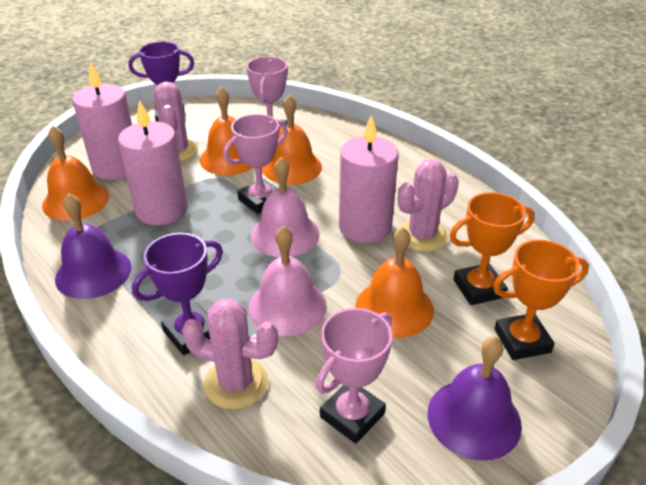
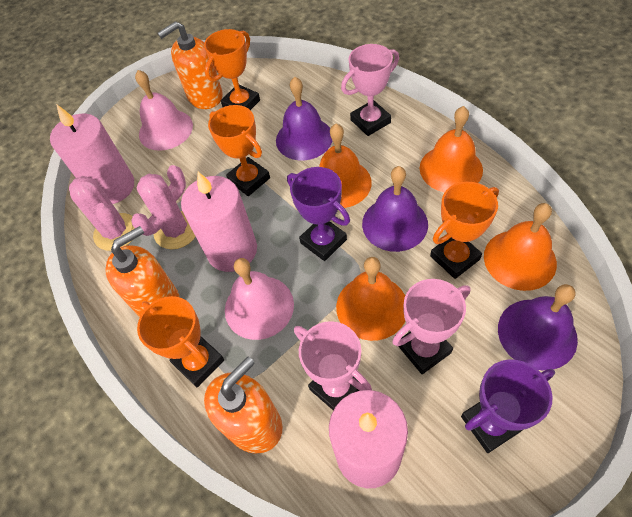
orange soap dispenser: 0 -> 3
orange trophy: 2 -> 4
pink cactus: 3 -> 2
purple bell: 2 -> 3

